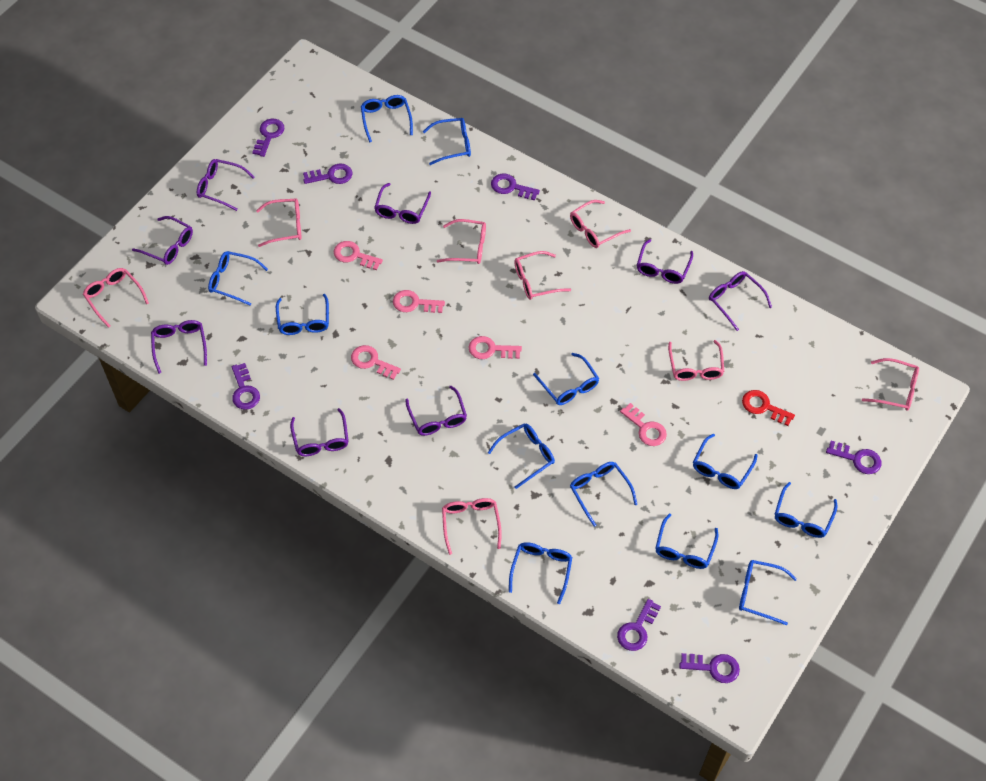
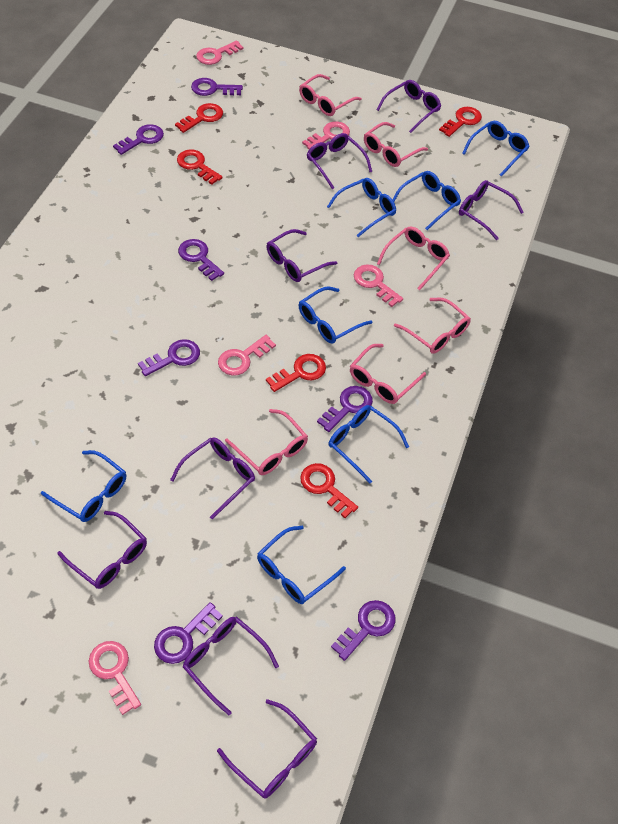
blue glasses: 12 -> 7
pink glasses: 8 -> 6
red key: 1 -> 5

